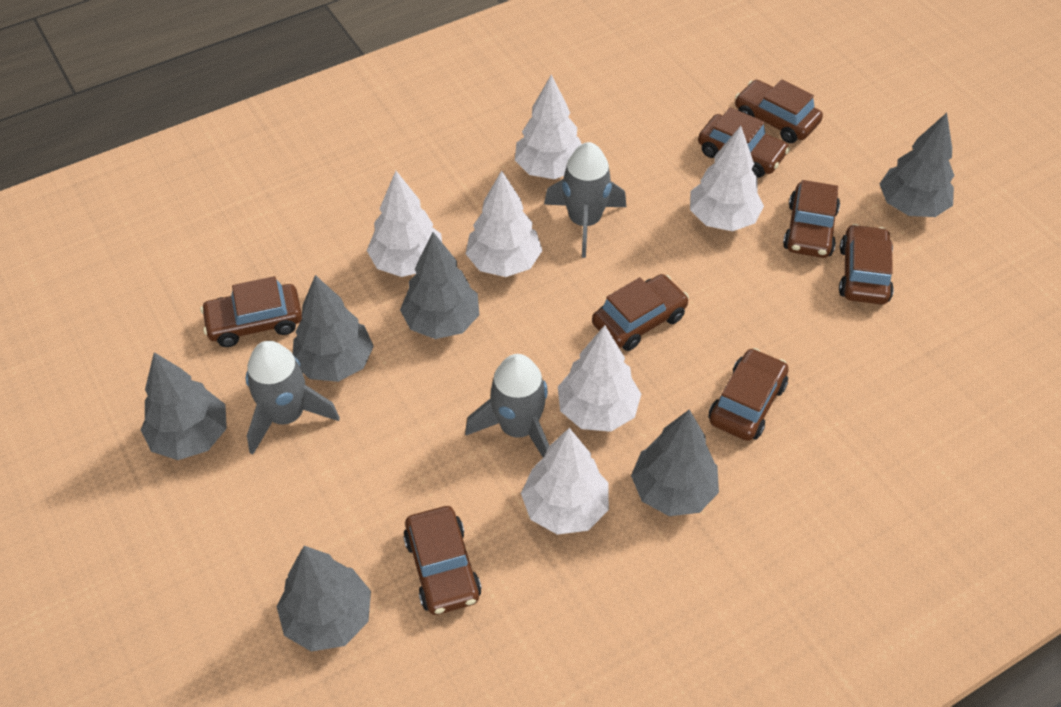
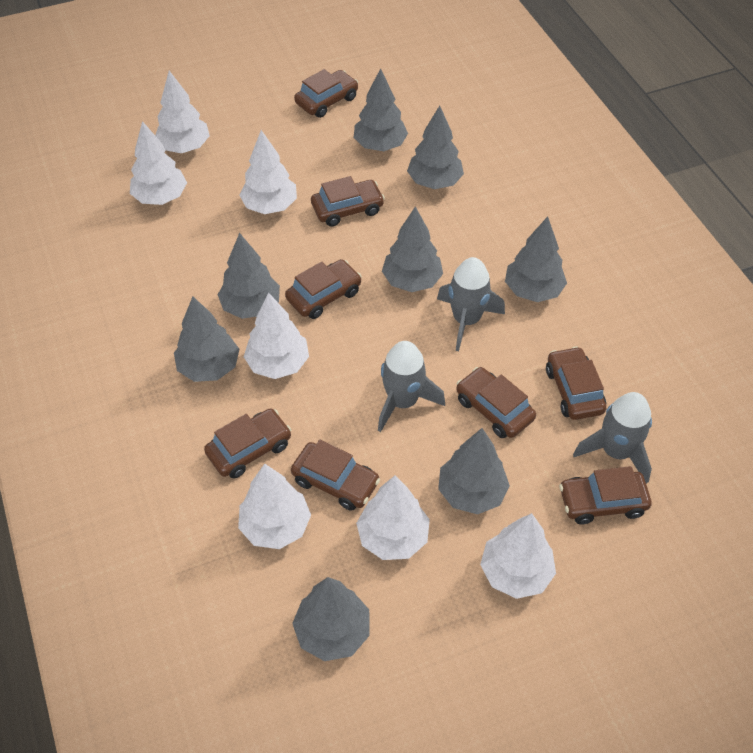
grey tree: 6 -> 8
white tree: 6 -> 7

